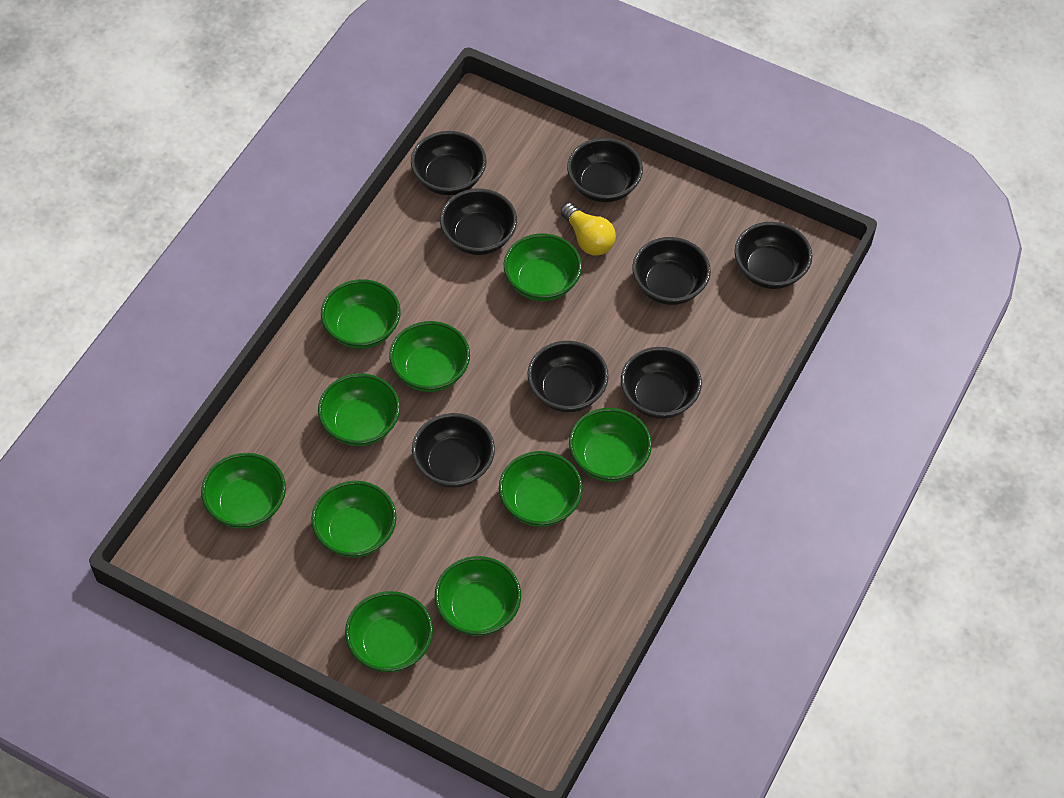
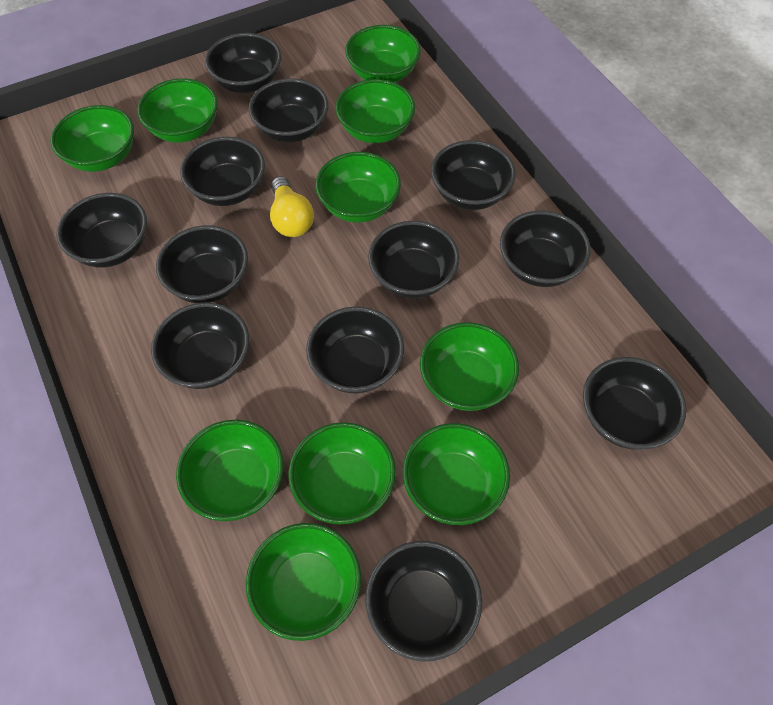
black bowl: 8 -> 12

